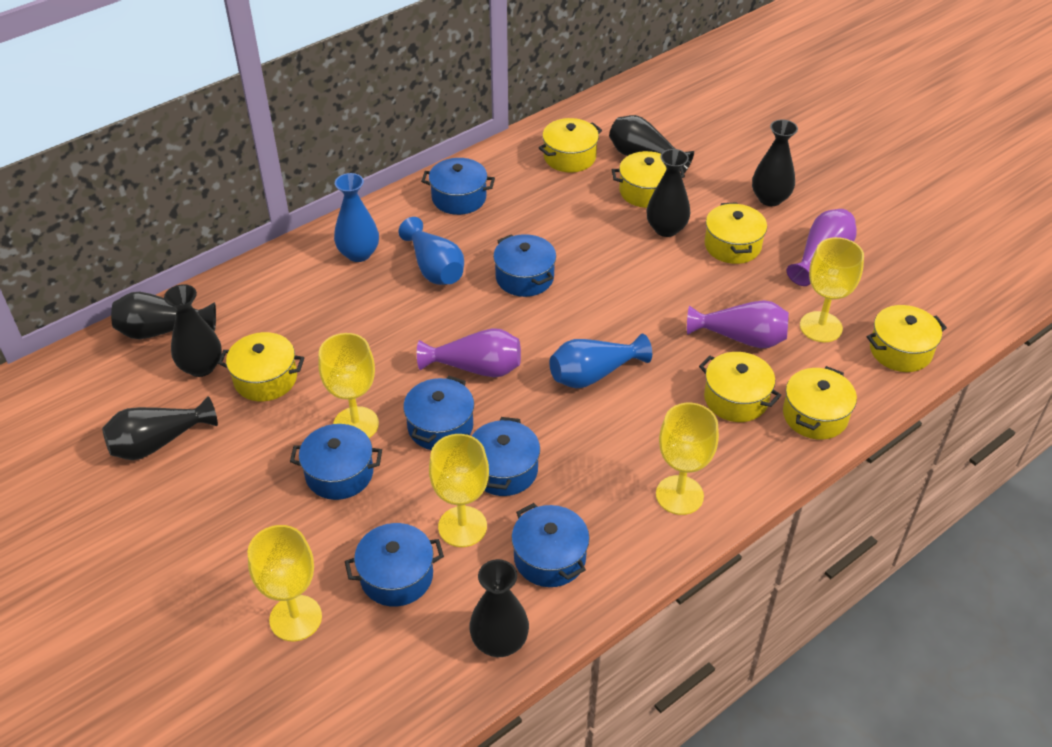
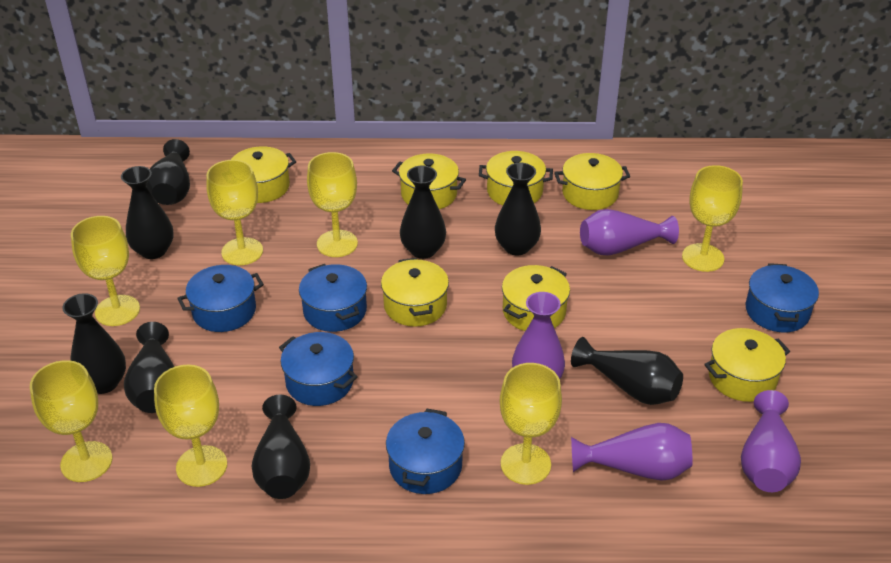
black vase: 7 -> 8
blue pot: 7 -> 5
blue vase: 3 -> 0
purple vase: 3 -> 4
yellow goblet: 5 -> 7

